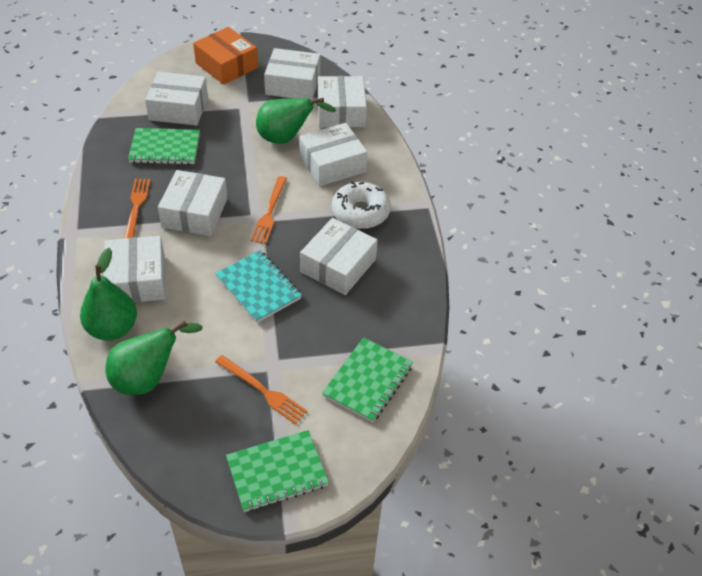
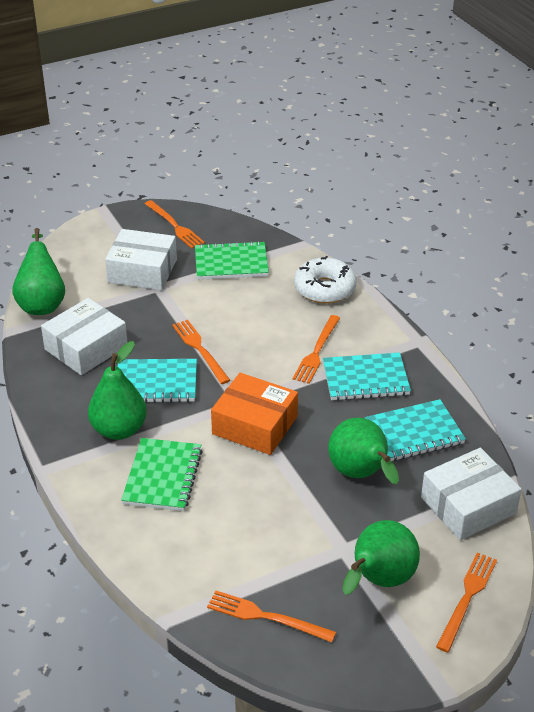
green notebook: 3 -> 2
green pear: 3 -> 4
orange fork: 3 -> 5
turquoise notebook: 1 -> 3
white box: 7 -> 3

